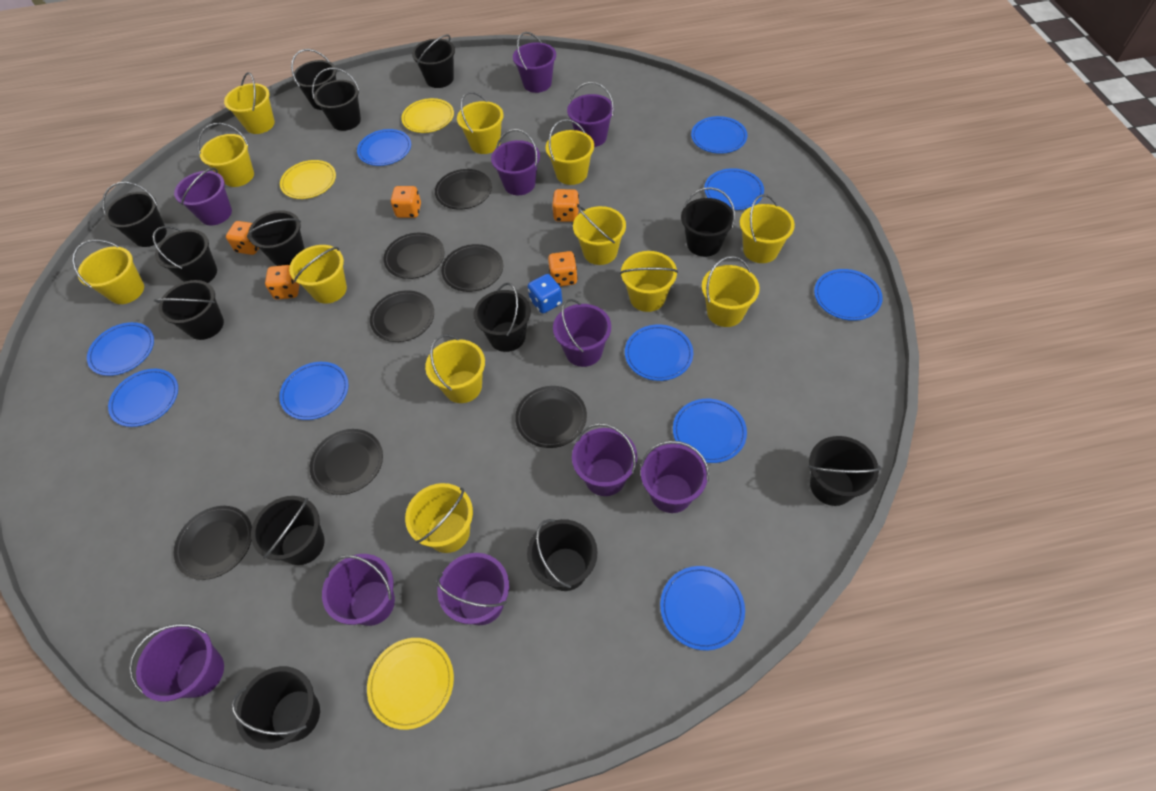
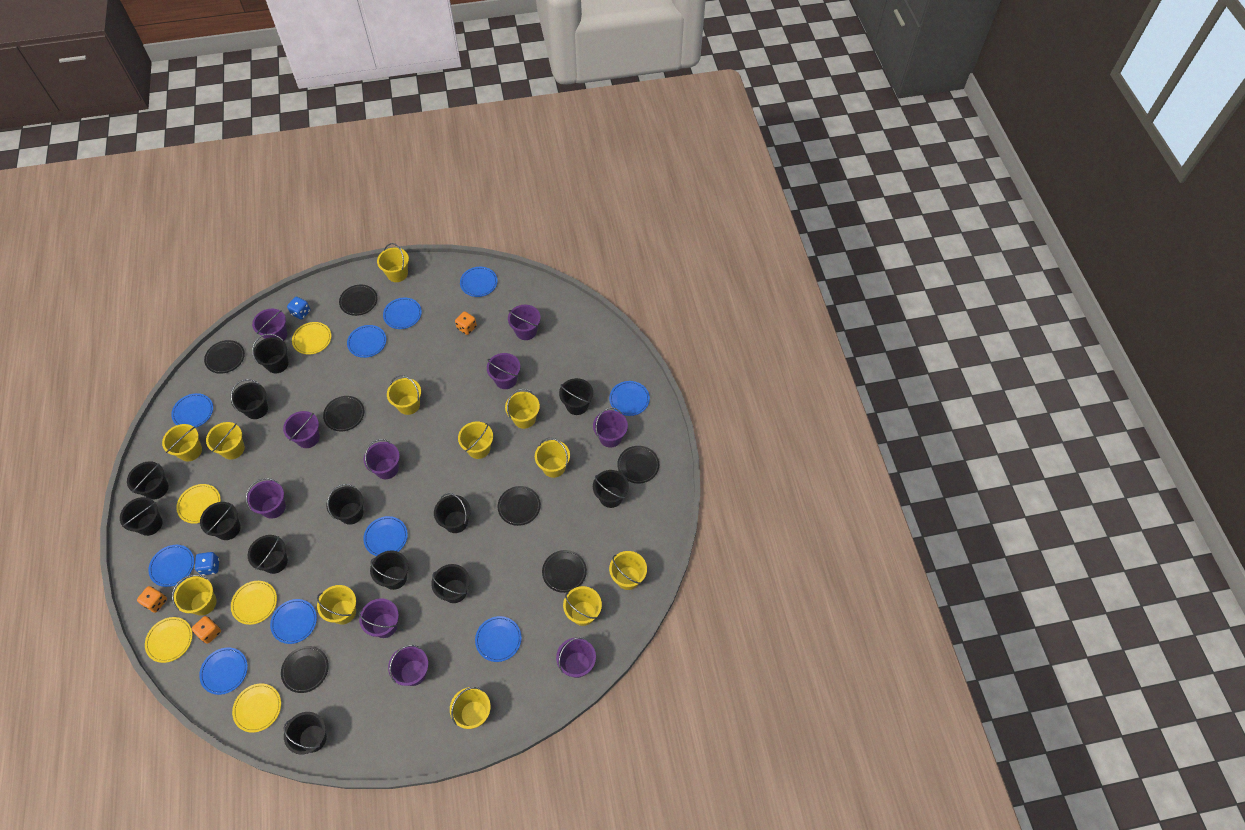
blue dice: 1 -> 2
orange dice: 5 -> 3
yellow plate: 3 -> 5

